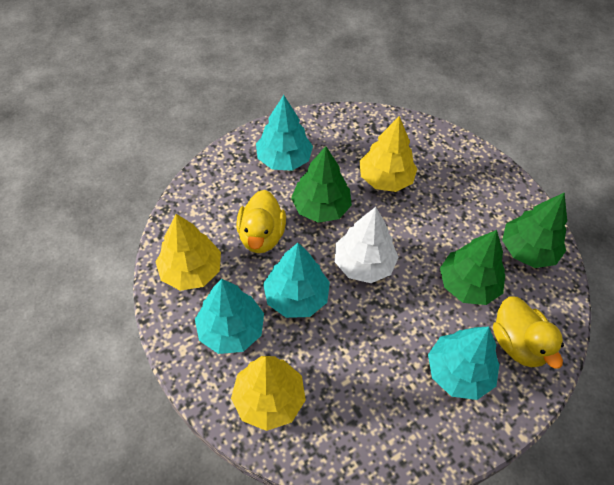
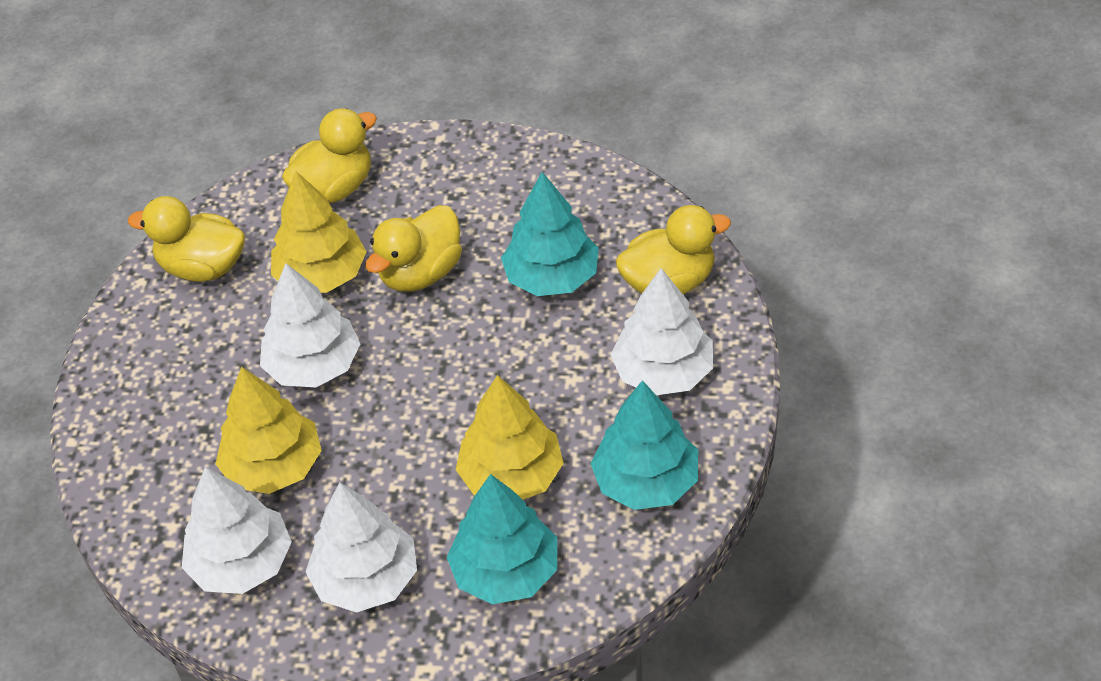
green tree: 3 -> 0
turquoise tree: 4 -> 3
white tree: 1 -> 4
yellow duck: 2 -> 4

